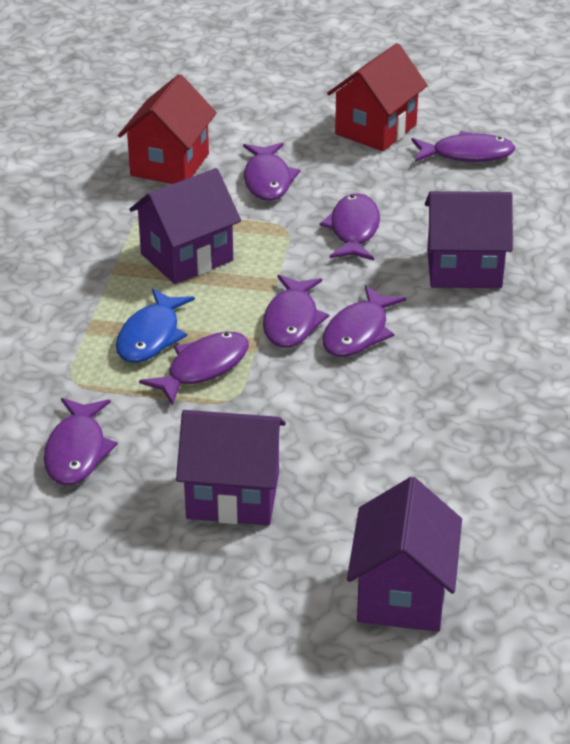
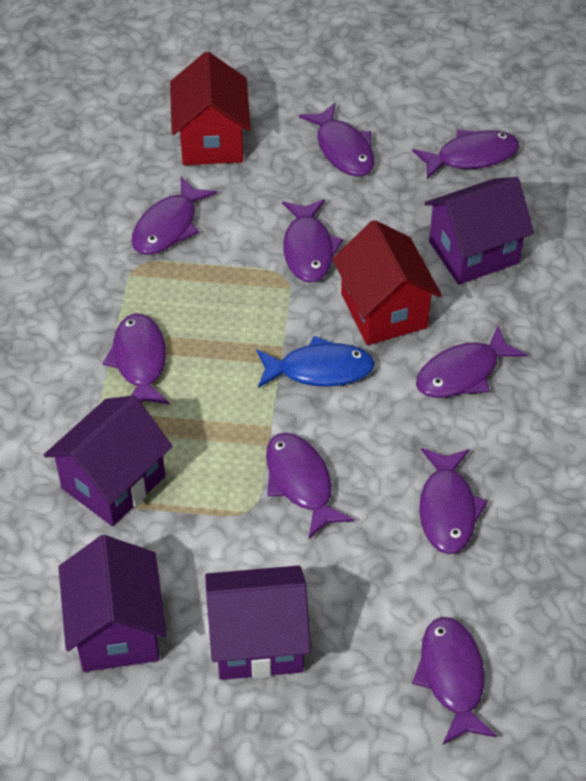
purple fish: 7 -> 9

